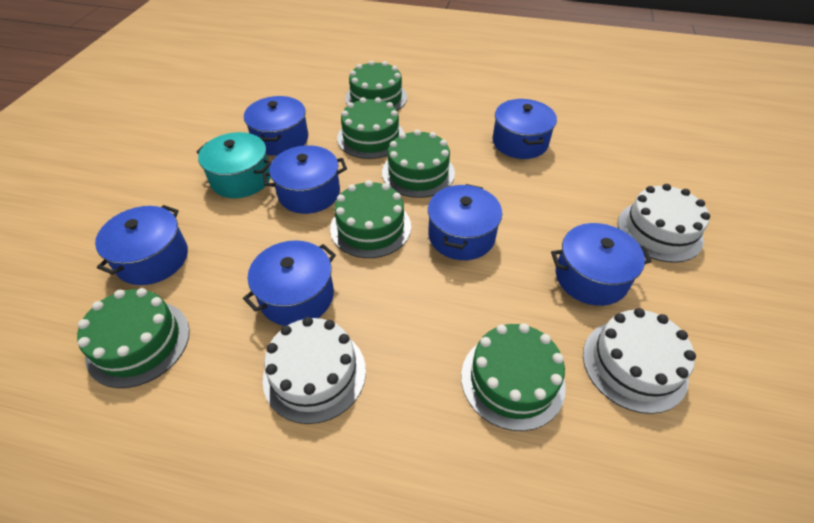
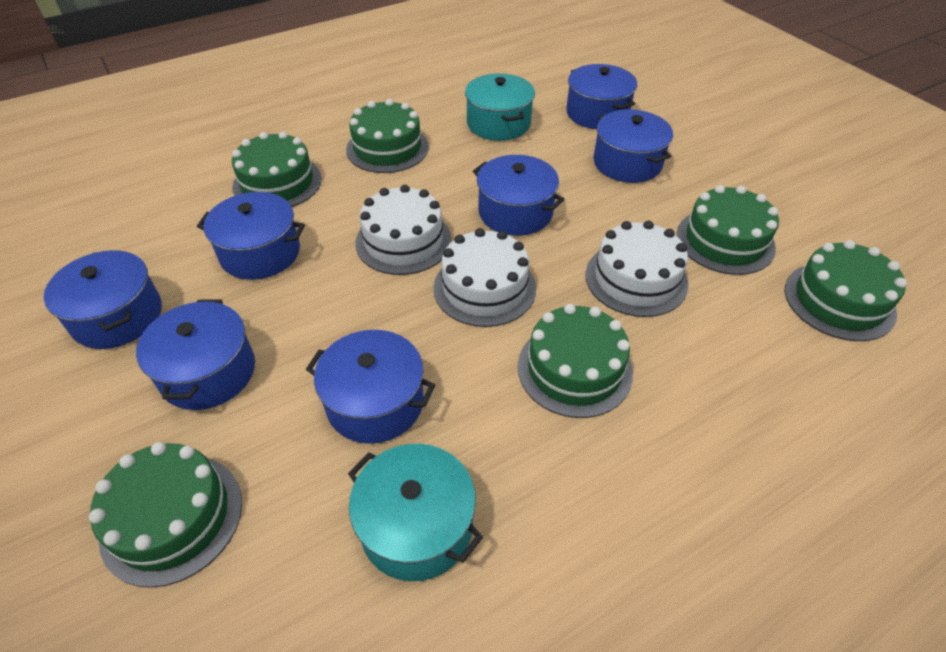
turquoise pot: 1 -> 2

